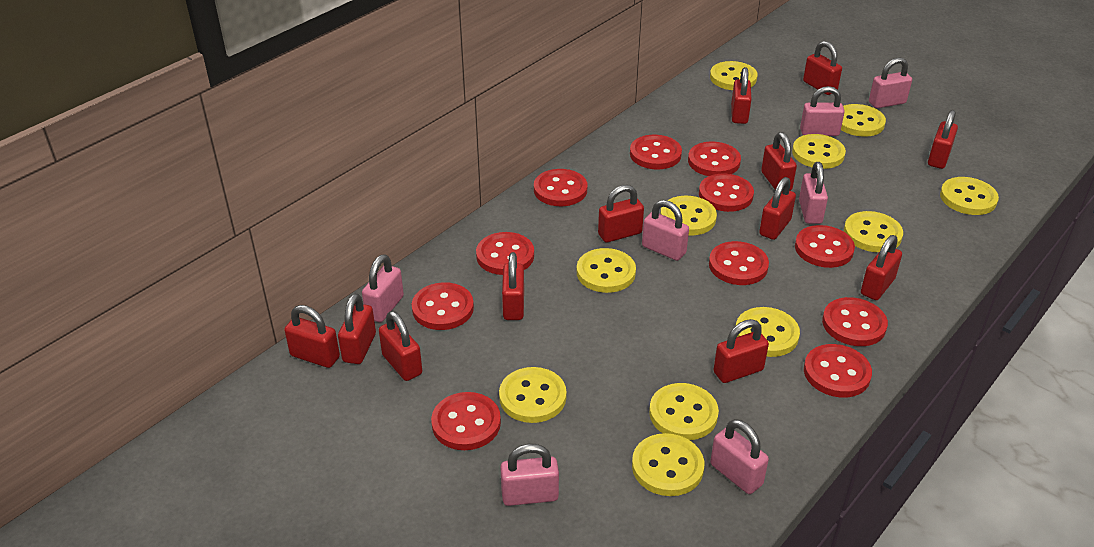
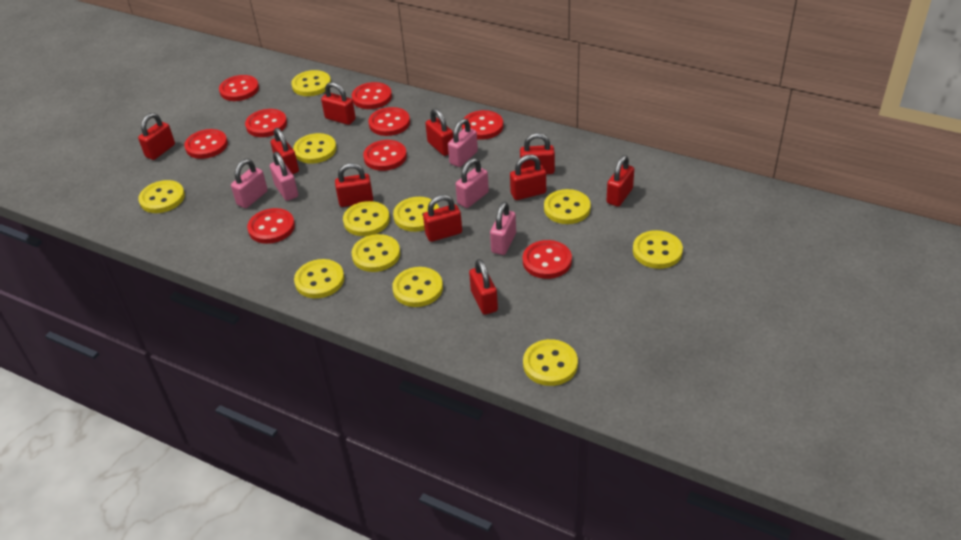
pink padlock: 7 -> 5
red button: 11 -> 9
red padlock: 12 -> 10

